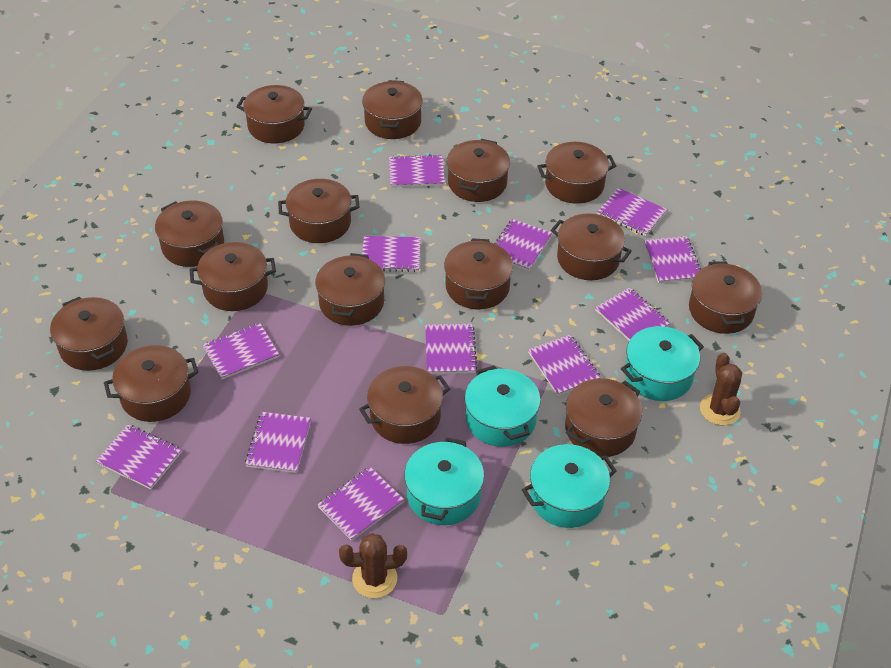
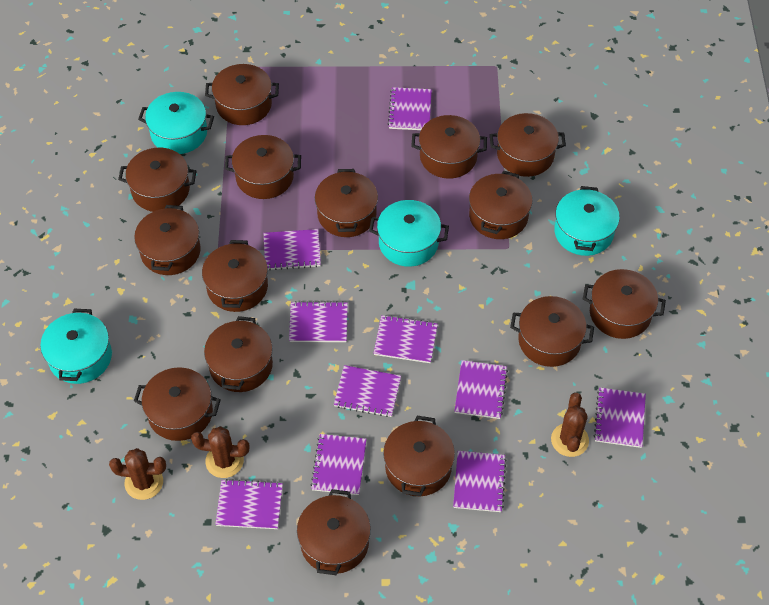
brown cactus: 2 -> 3
purple notebook: 12 -> 10

